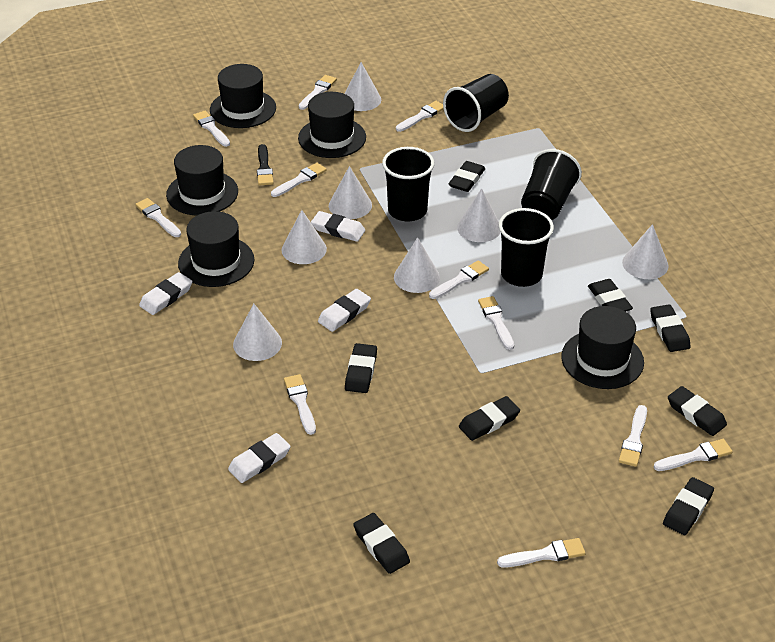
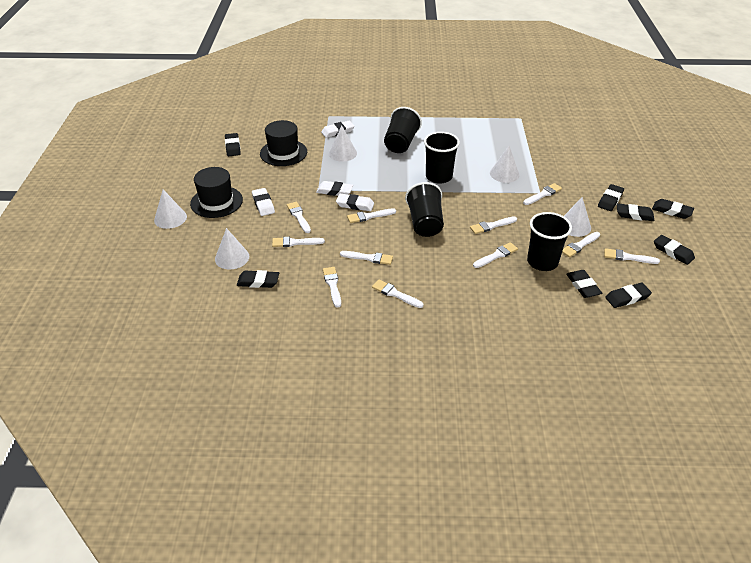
black brush: 1 -> 0
black hat: 5 -> 2
white cone: 7 -> 5

